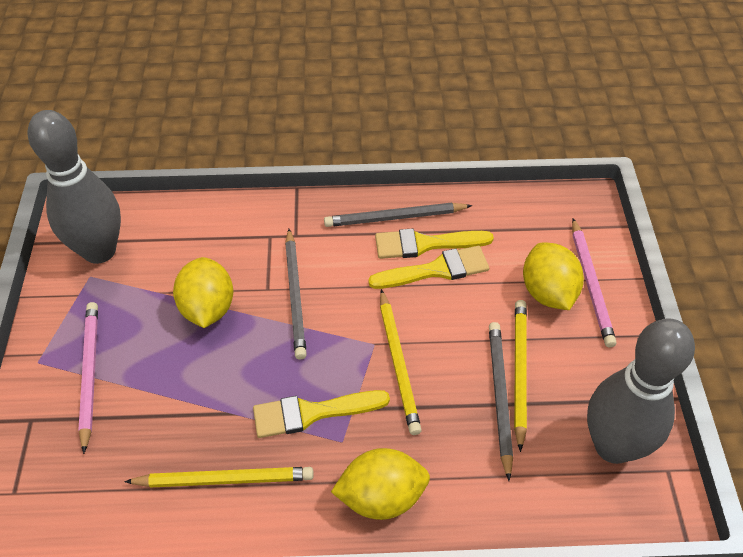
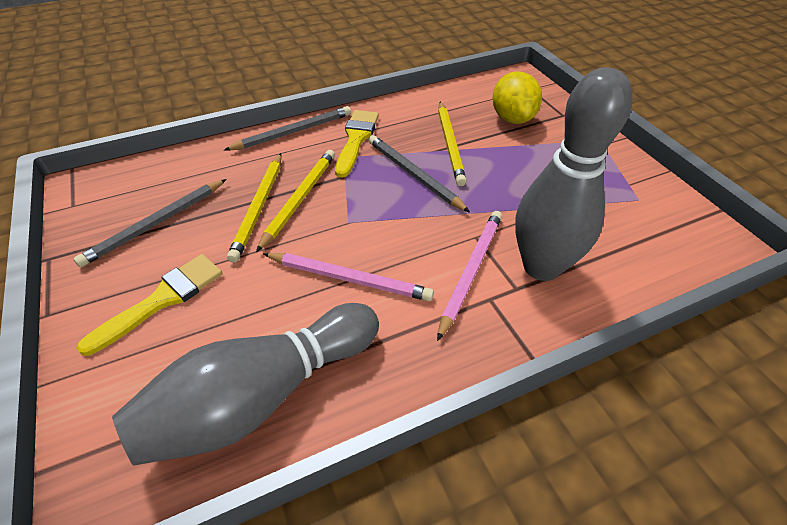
yellow brush: 3 -> 2
yellow lemon: 3 -> 1

